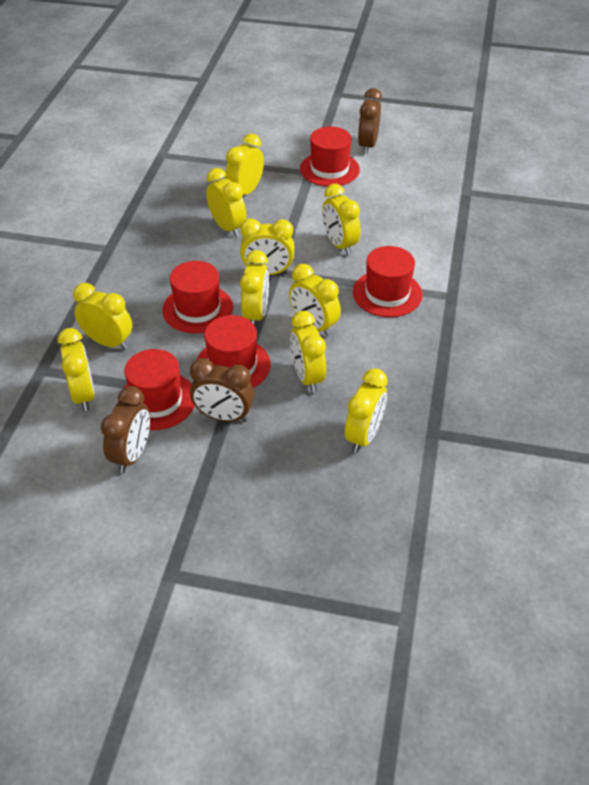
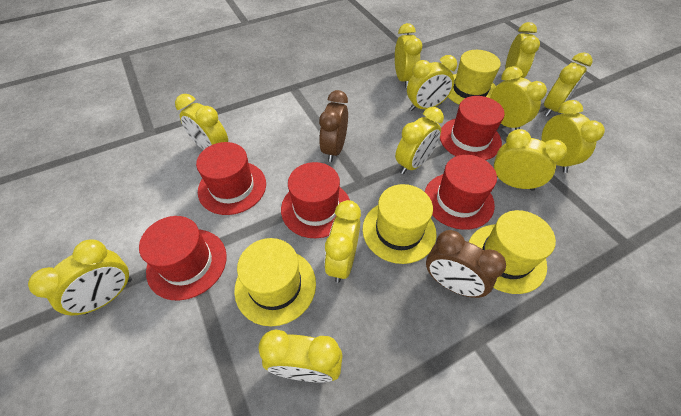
brown clock: 3 -> 2
yellow clock: 10 -> 12
yellow hat: 0 -> 4

